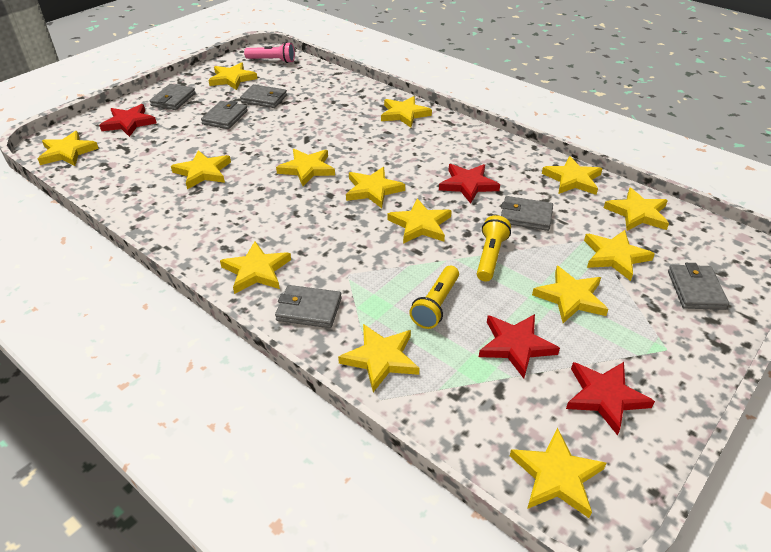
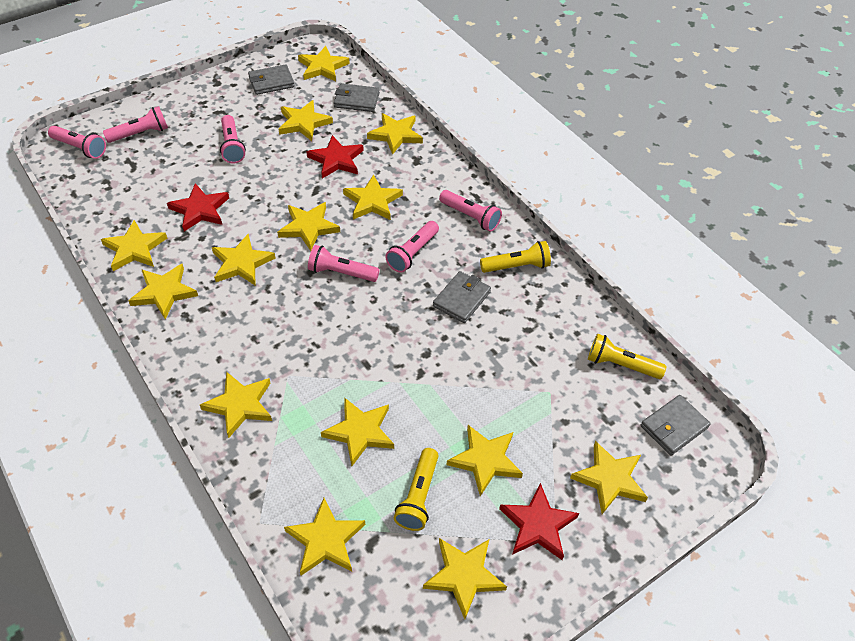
grey wallet: 6 -> 4
pink flashlight: 1 -> 6
red star: 4 -> 3
yellow flashlight: 2 -> 3

